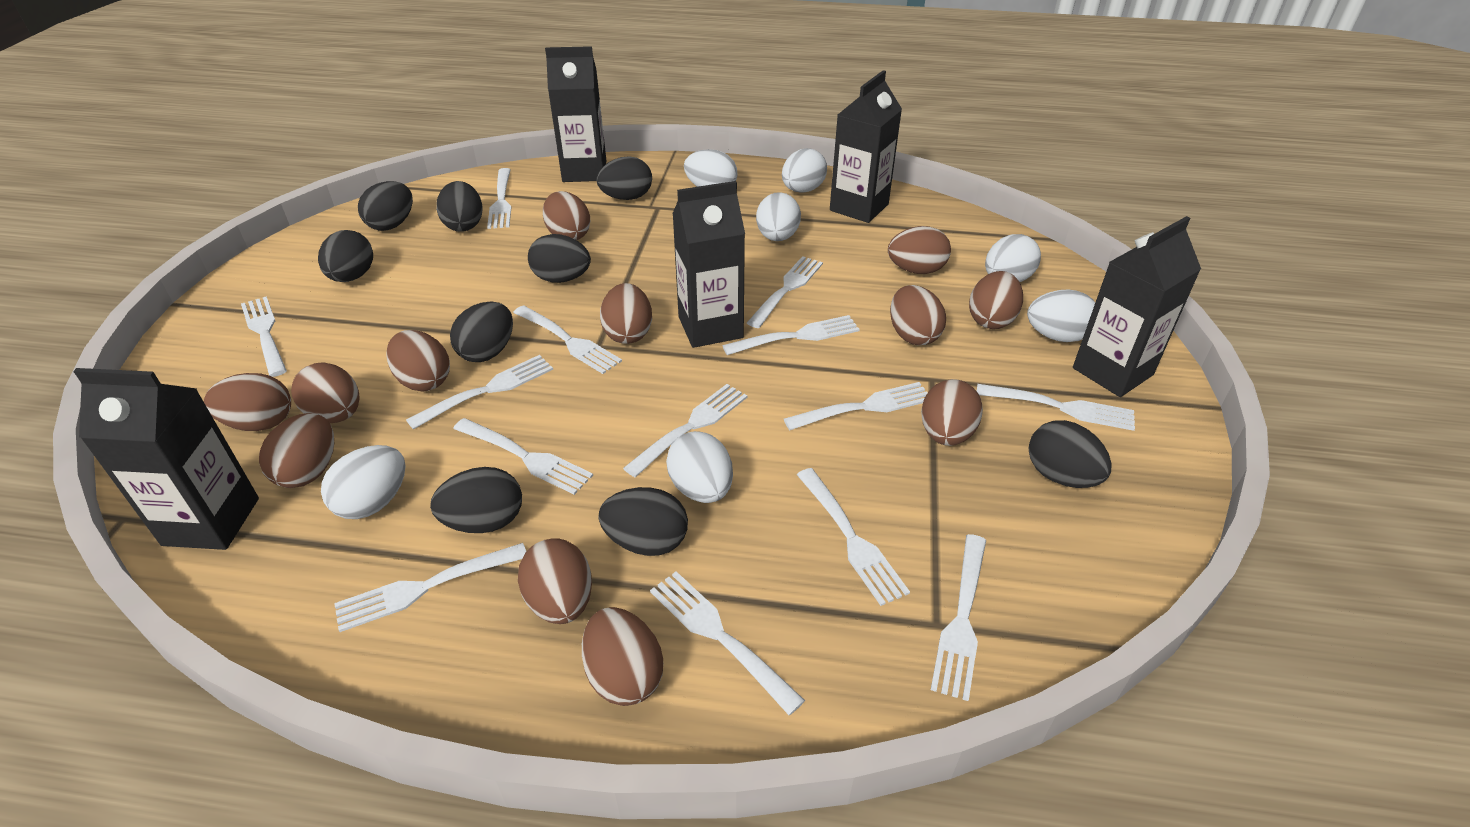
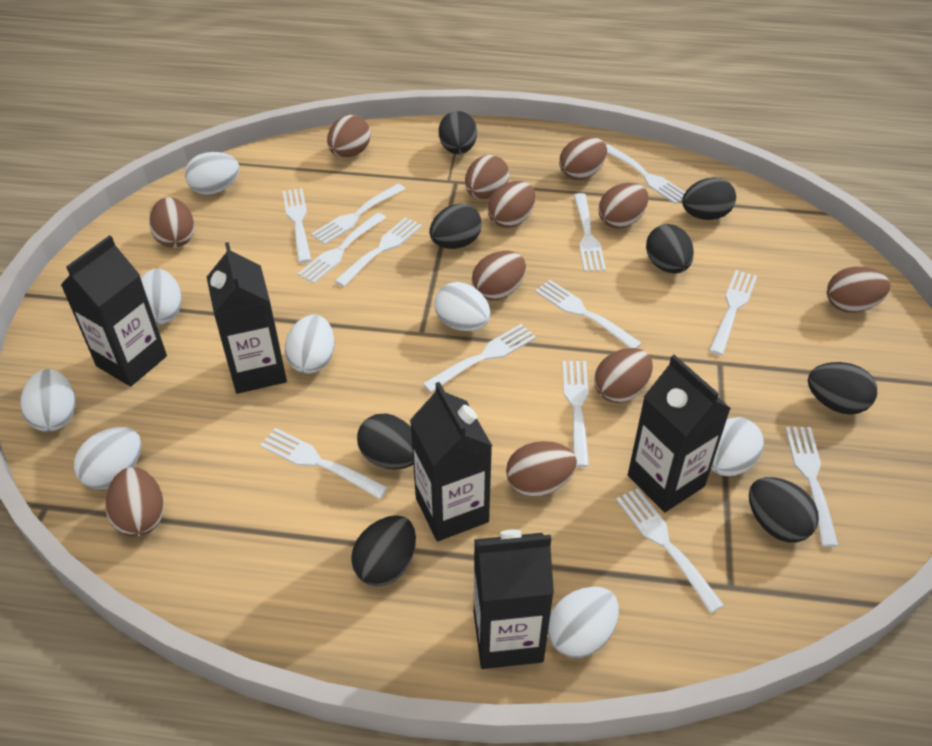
black egg: 9 -> 8
brown egg: 12 -> 11
white egg: 7 -> 8
white fork: 14 -> 13

